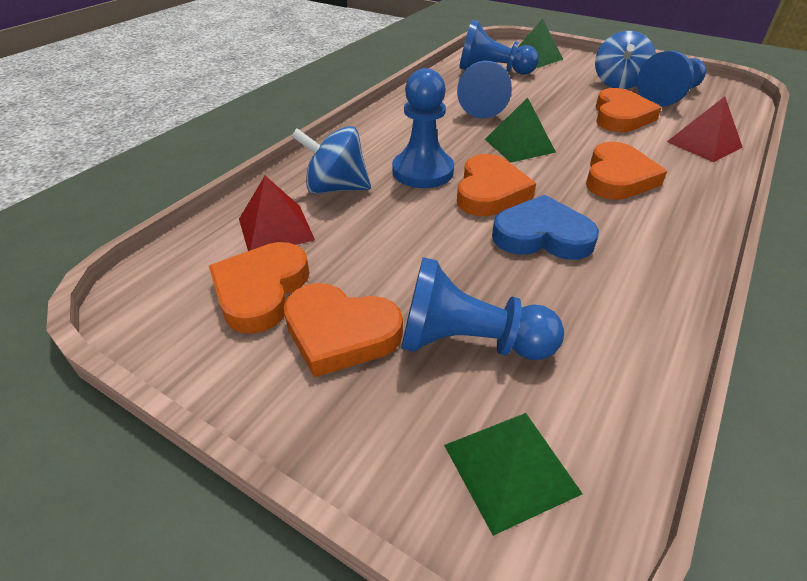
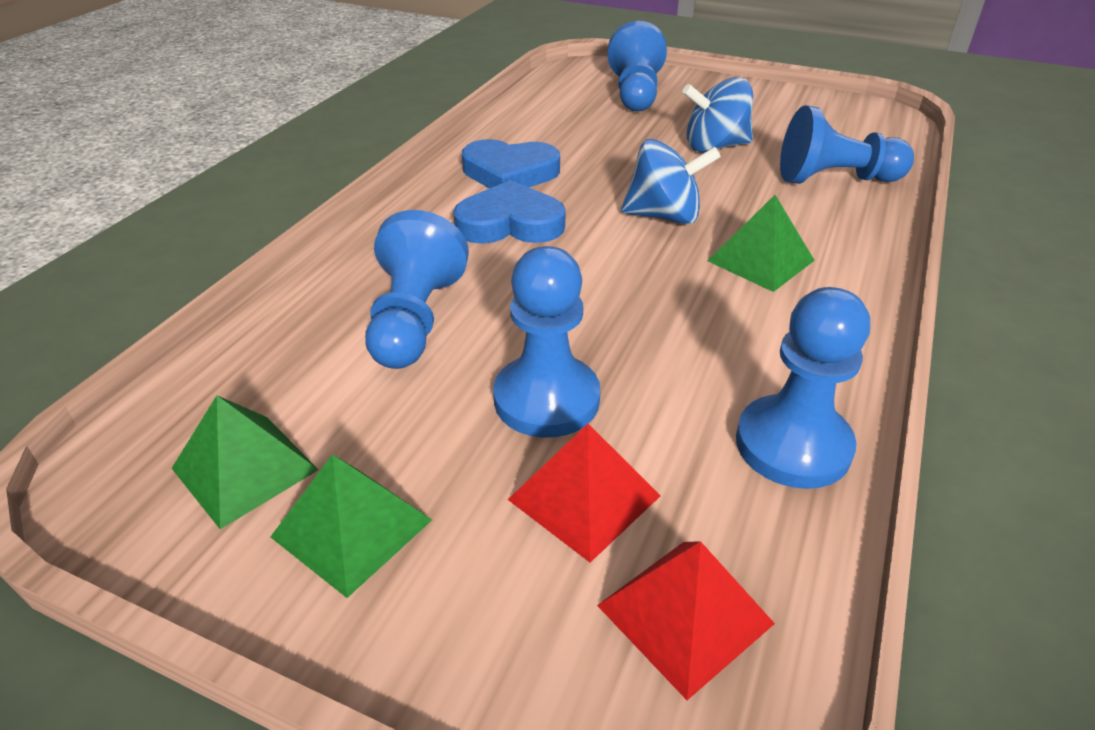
blue heart: 1 -> 2
orange heart: 5 -> 0

